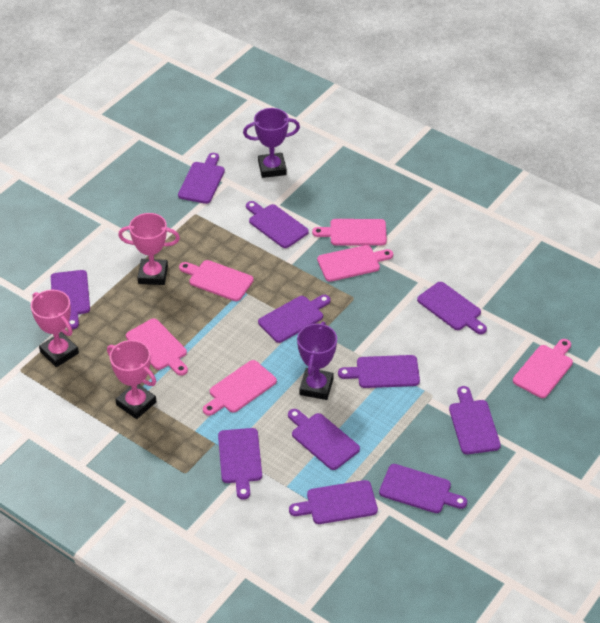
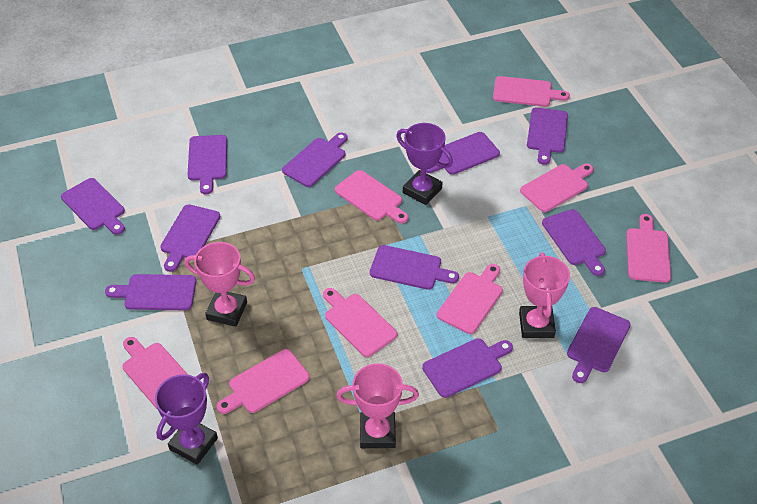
pink cutting board: 6 -> 8

